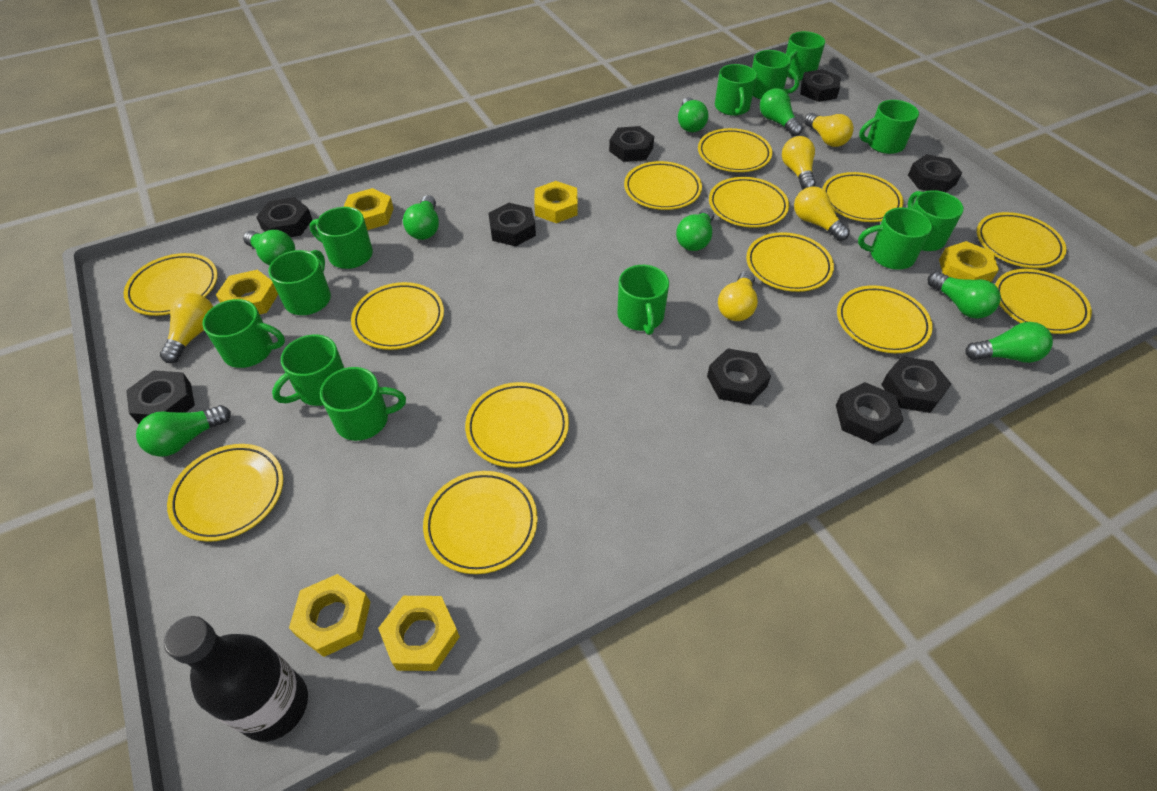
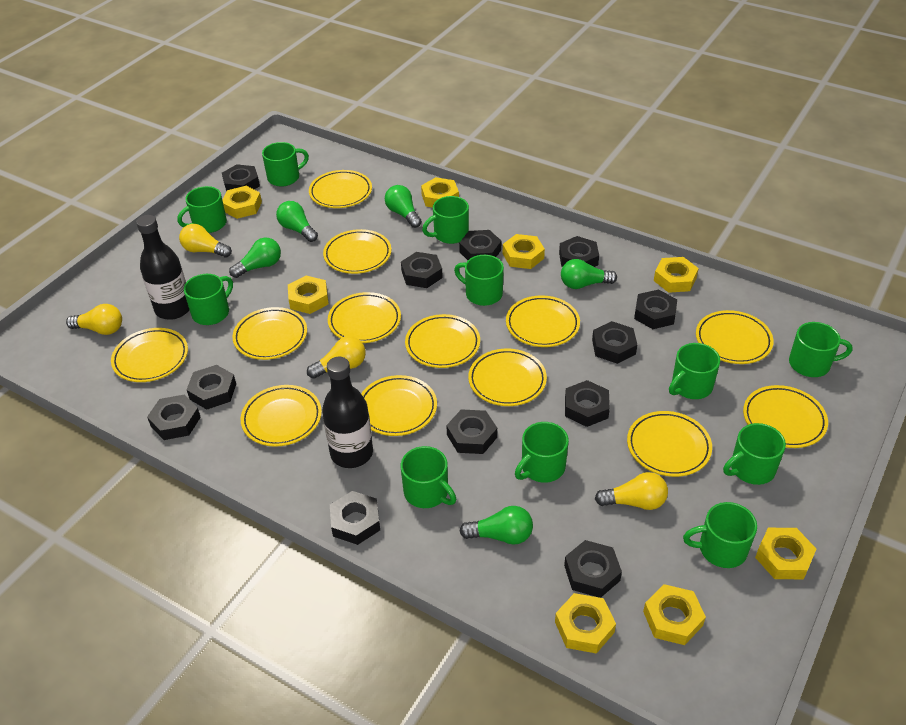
black bottle: 1 -> 2
black nut: 9 -> 12
green light bulb: 8 -> 5
green mug: 12 -> 11
yellow light bulb: 5 -> 4
yellow nut: 6 -> 8

